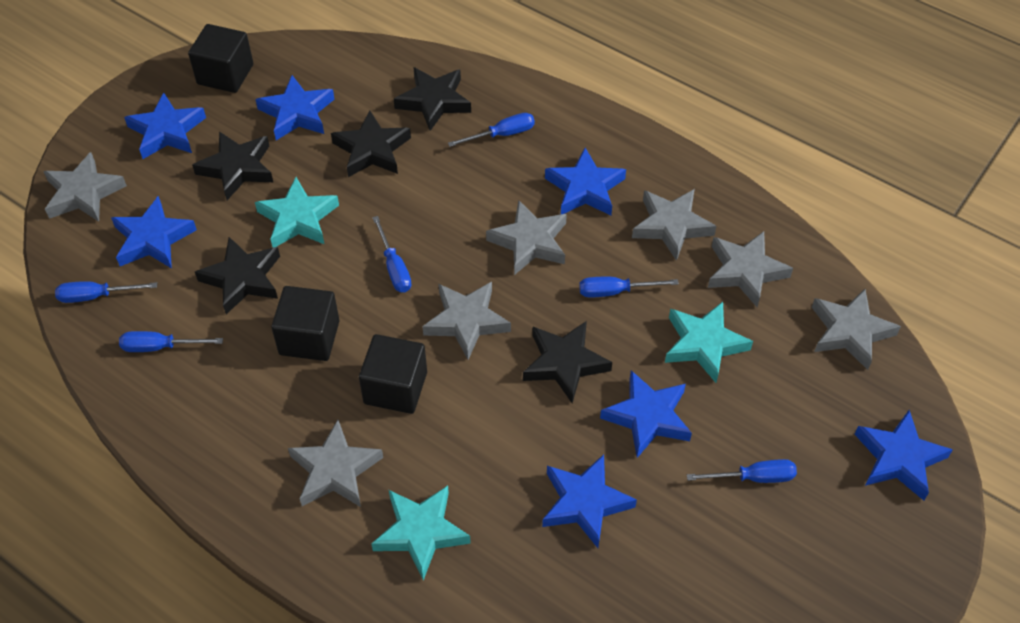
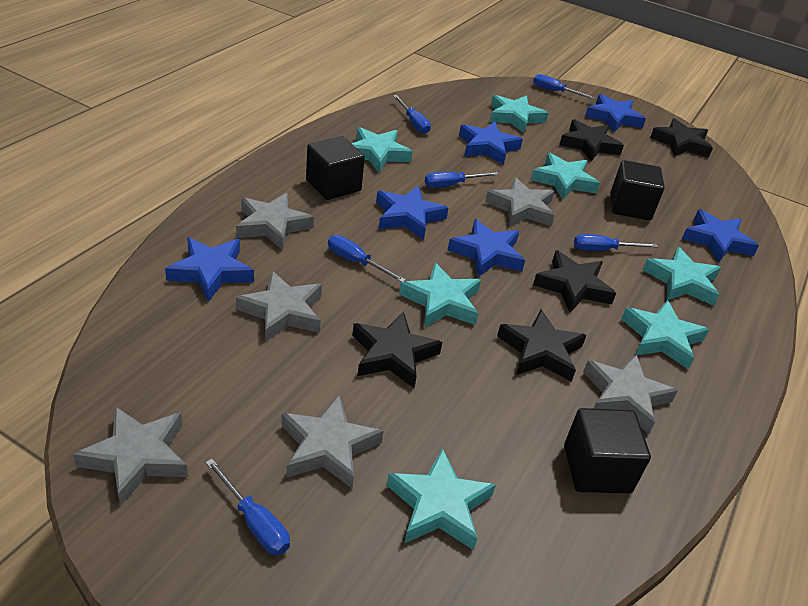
blue star: 7 -> 6
grey star: 7 -> 6
turquoise star: 3 -> 7

